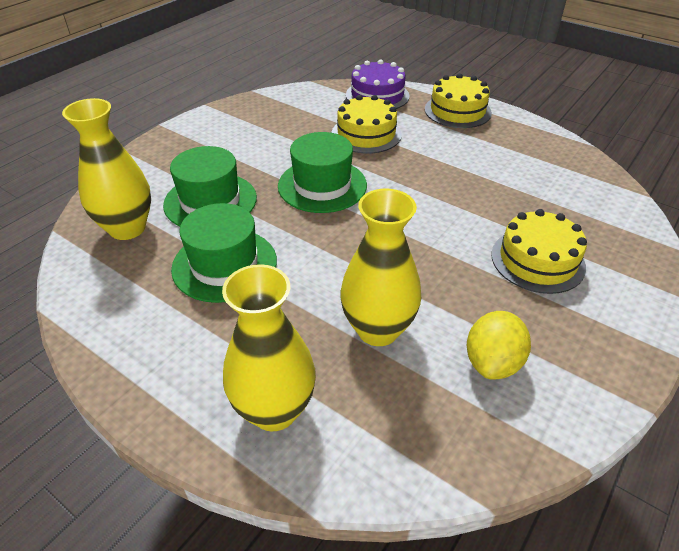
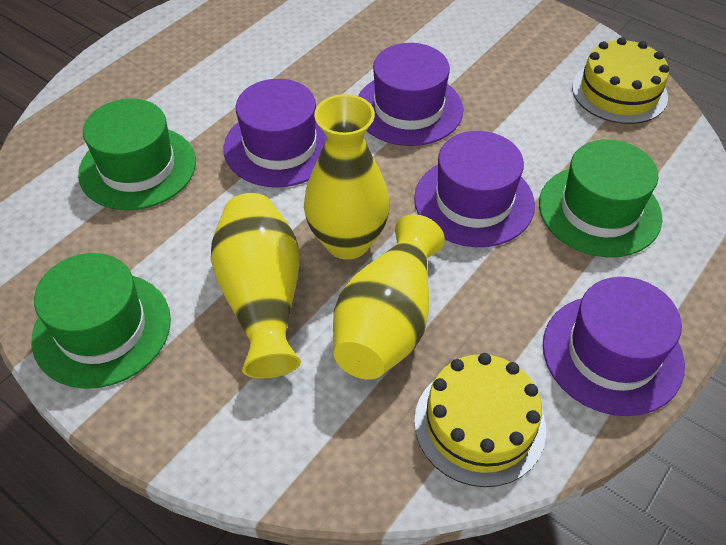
purple cake: 1 -> 0
purple hat: 0 -> 4
yellow cake: 3 -> 2
yellow lemon: 1 -> 0

